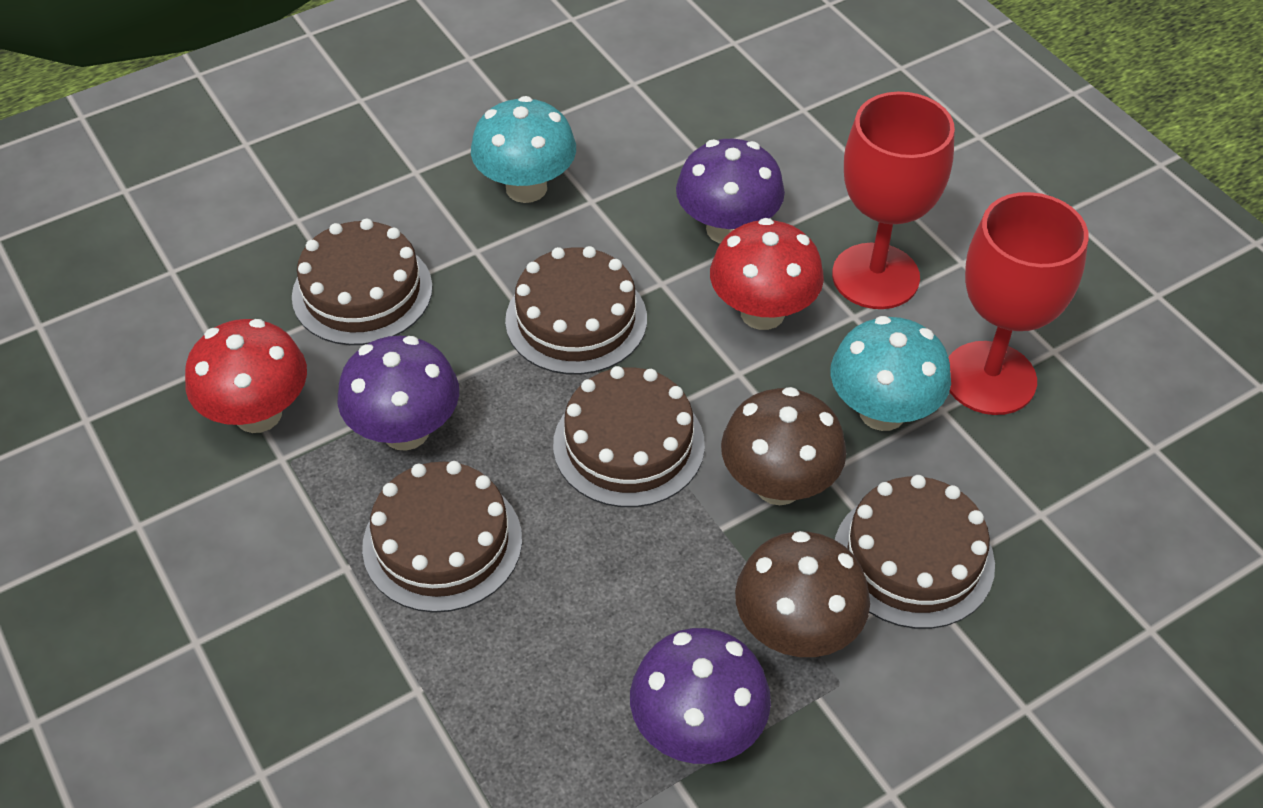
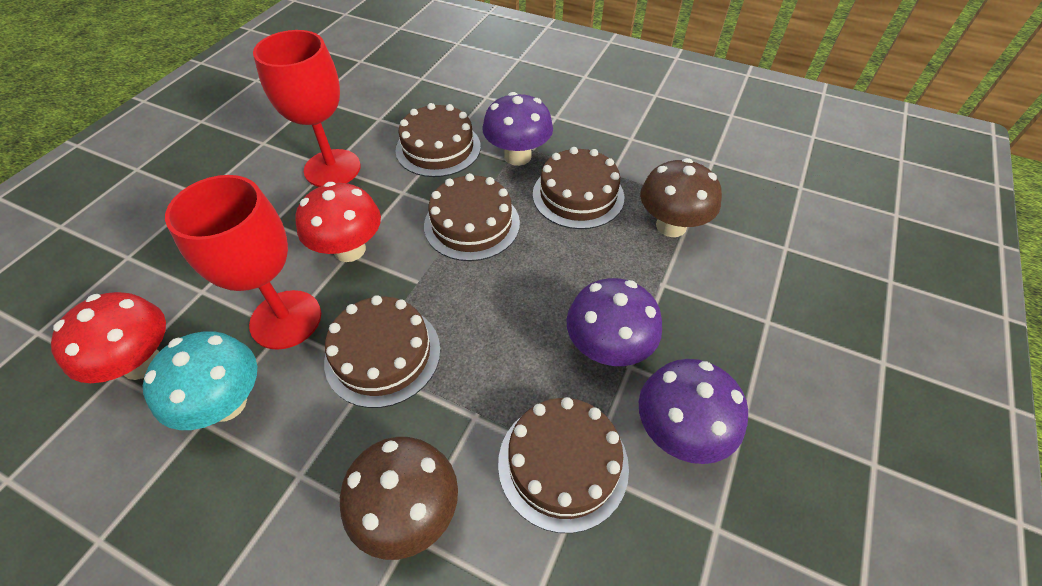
turquoise mushroom: 2 -> 1

